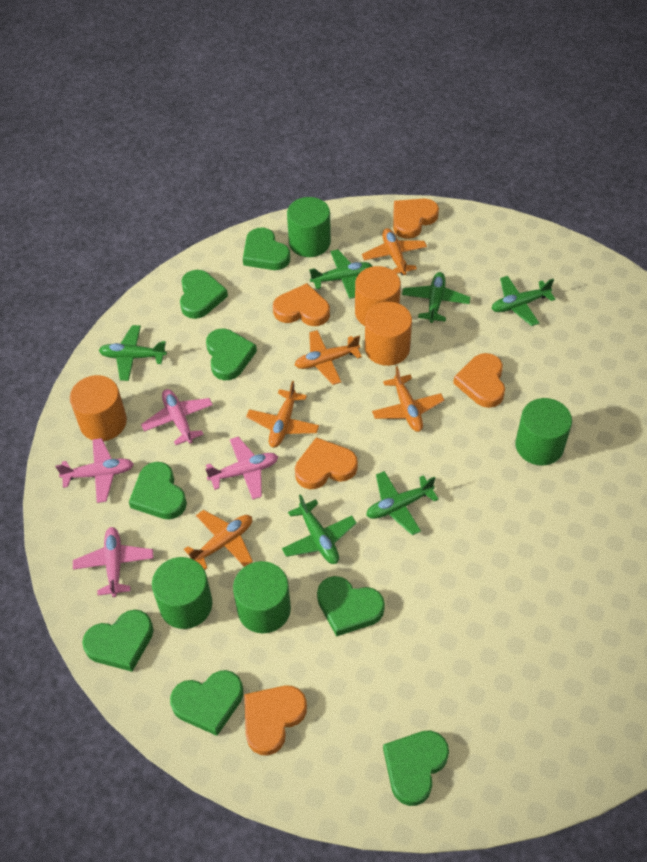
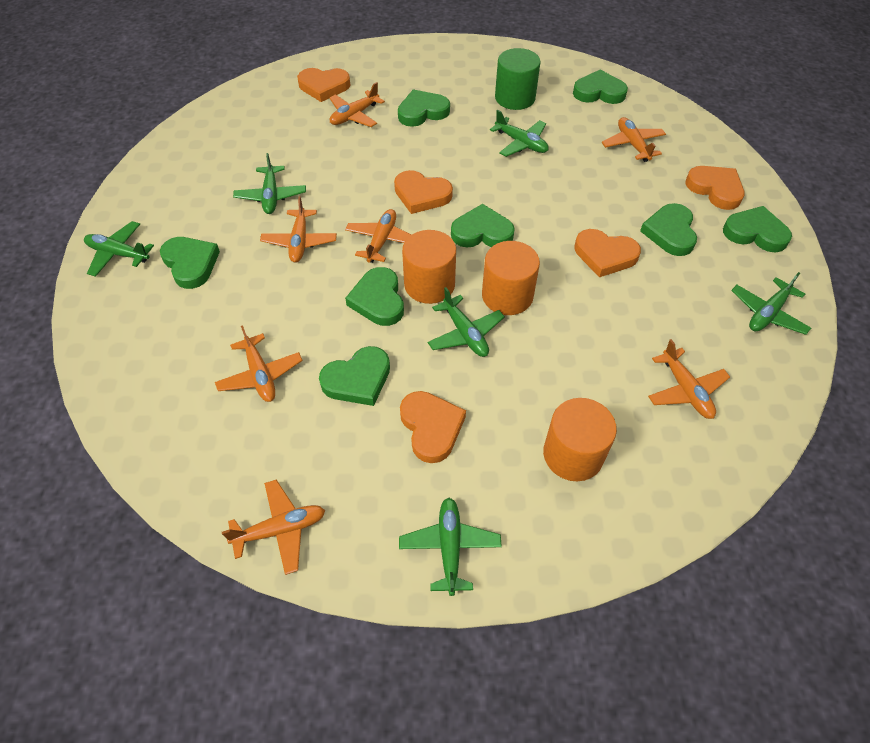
green cylinder: 4 -> 1
orange plane: 5 -> 7
pink plane: 4 -> 0

